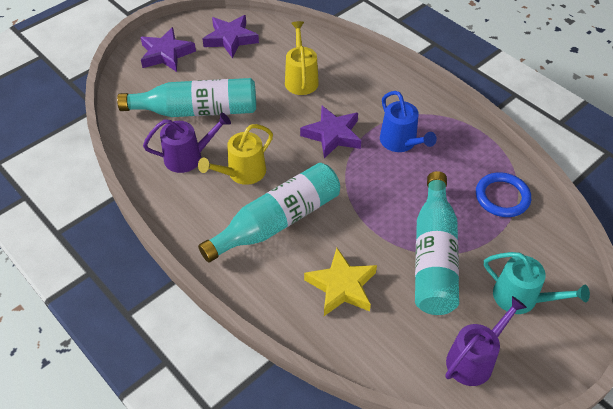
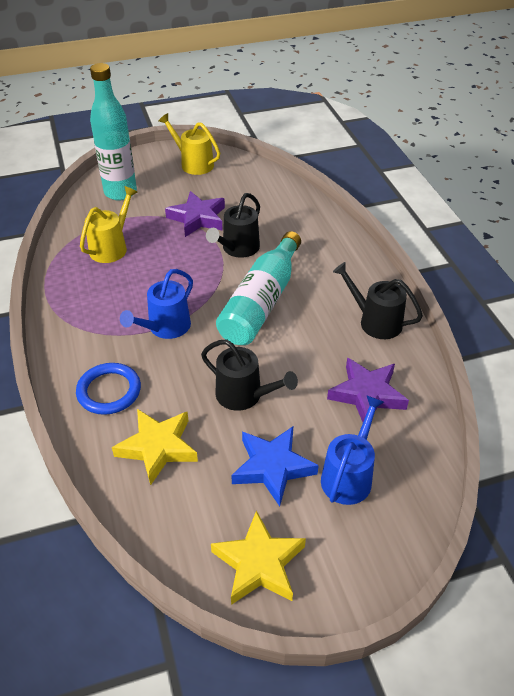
black watering can: 0 -> 3
blue star: 0 -> 1
blue watering can: 1 -> 2
purple star: 3 -> 2
purple watering can: 2 -> 0
turquoise bottle: 3 -> 2
turquoise watering can: 1 -> 0
yellow star: 1 -> 2

